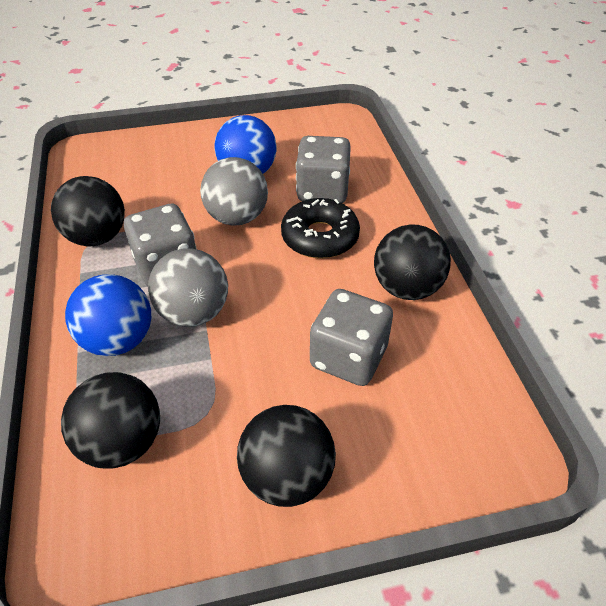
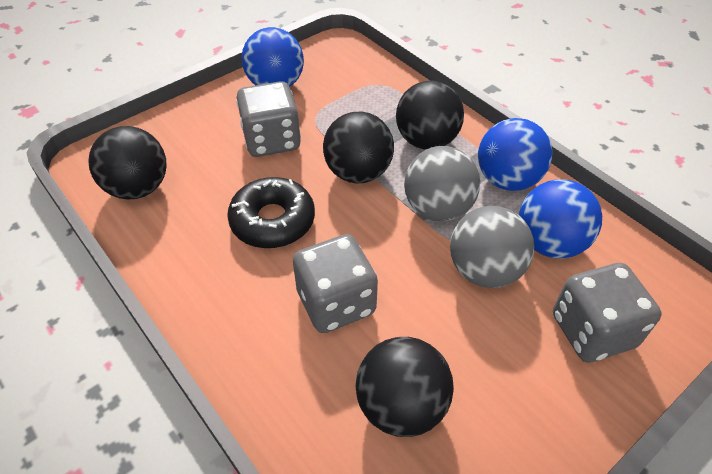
blue ball: 2 -> 3

